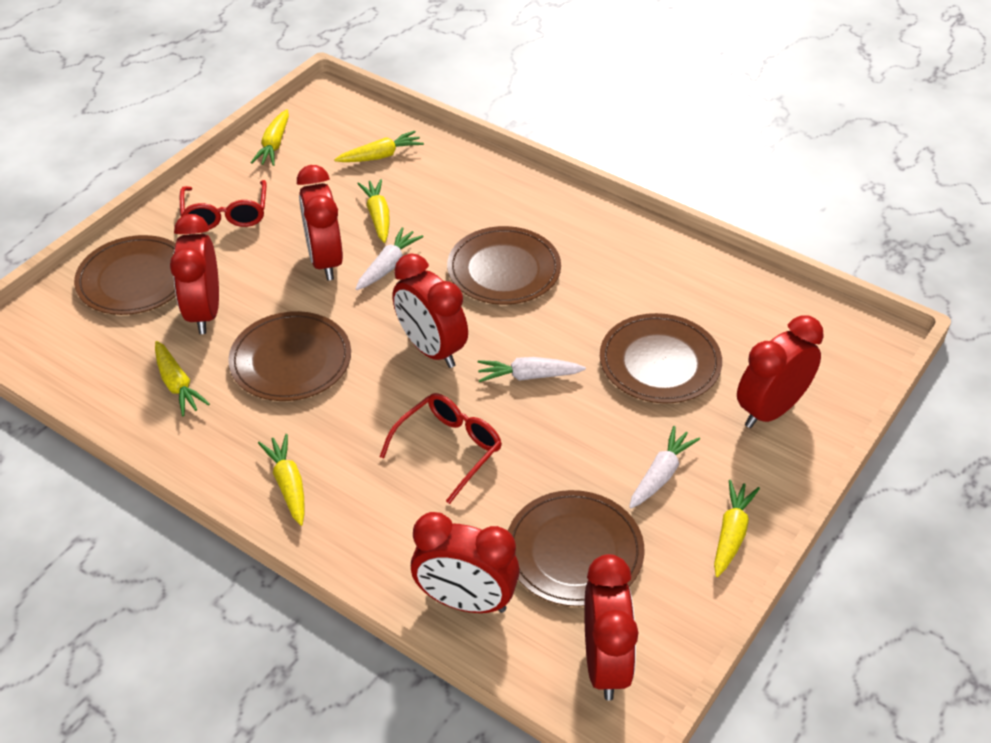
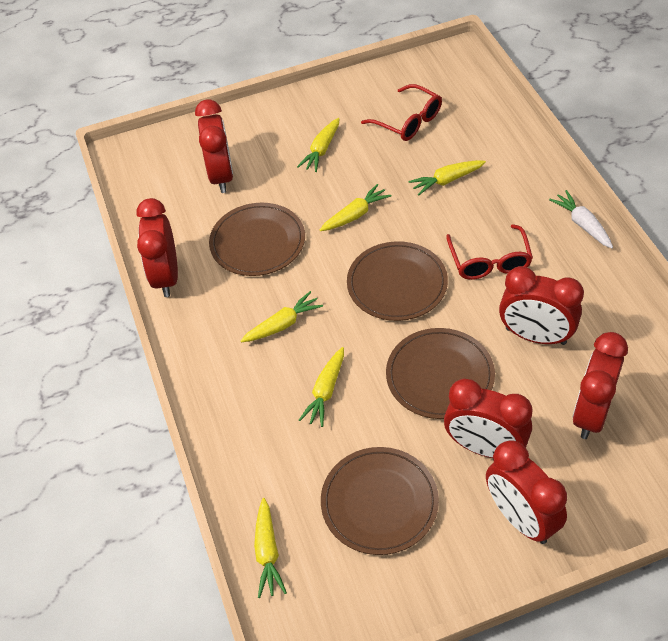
brown plate: 5 -> 4
white carrot: 3 -> 1

